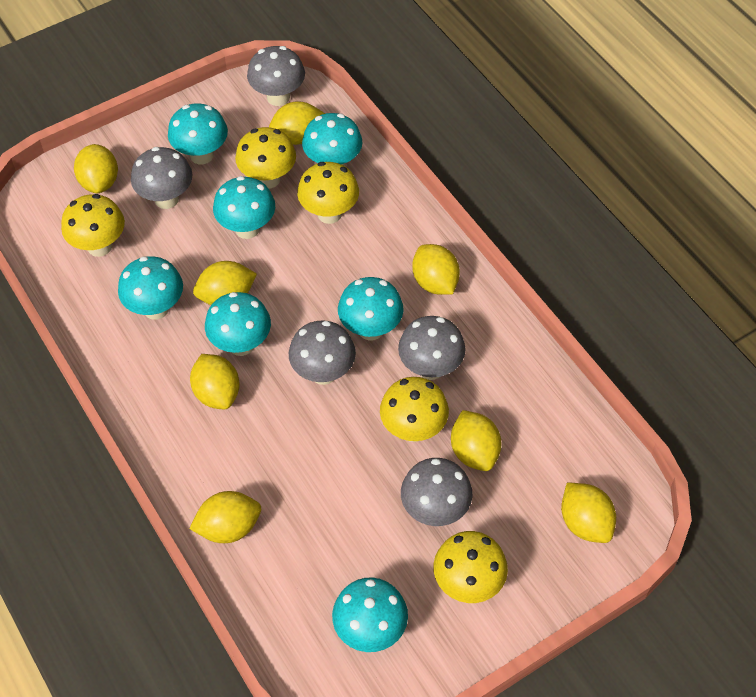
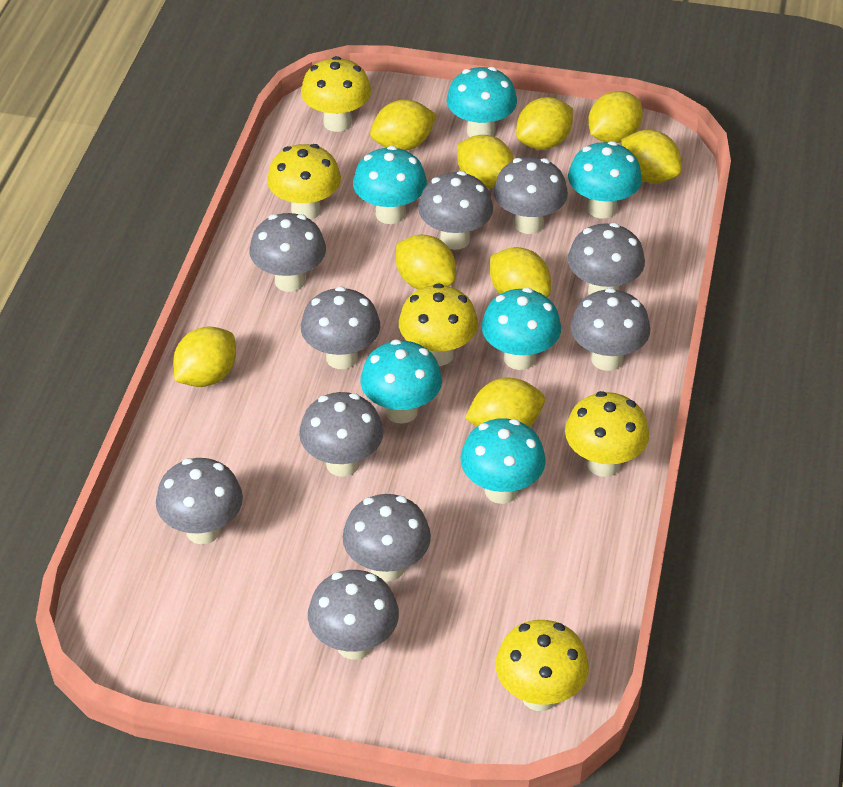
grey mushroom: 5 -> 10
turquoise mushroom: 7 -> 6
yellow lemon: 8 -> 9

